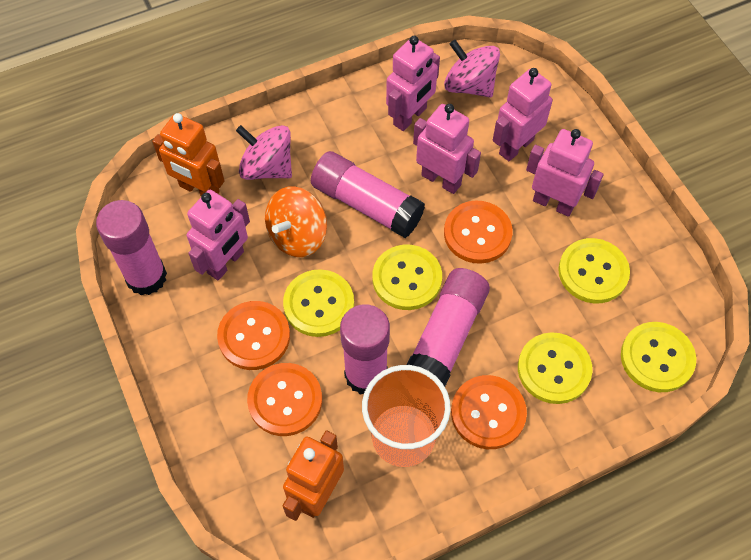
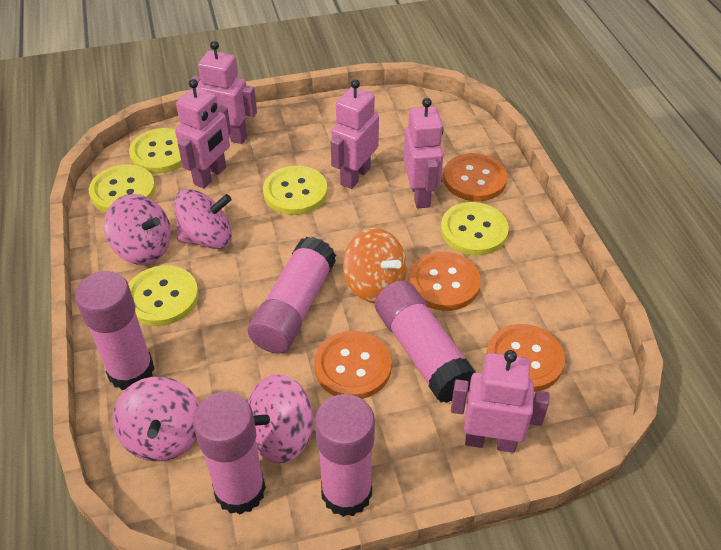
orange cup: 1 -> 0
orange robot: 2 -> 0
pink glue stick: 4 -> 5
pink spinning top: 2 -> 4

